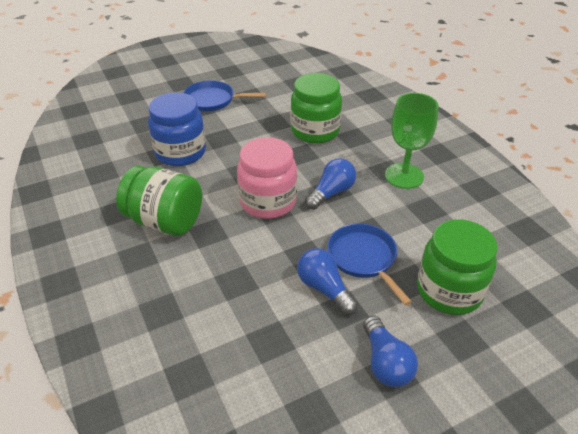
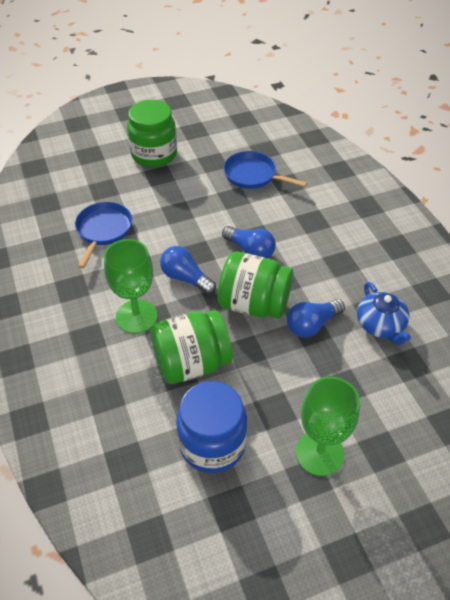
blue teapot: 0 -> 1
green goblet: 1 -> 2
pink jar: 1 -> 0

